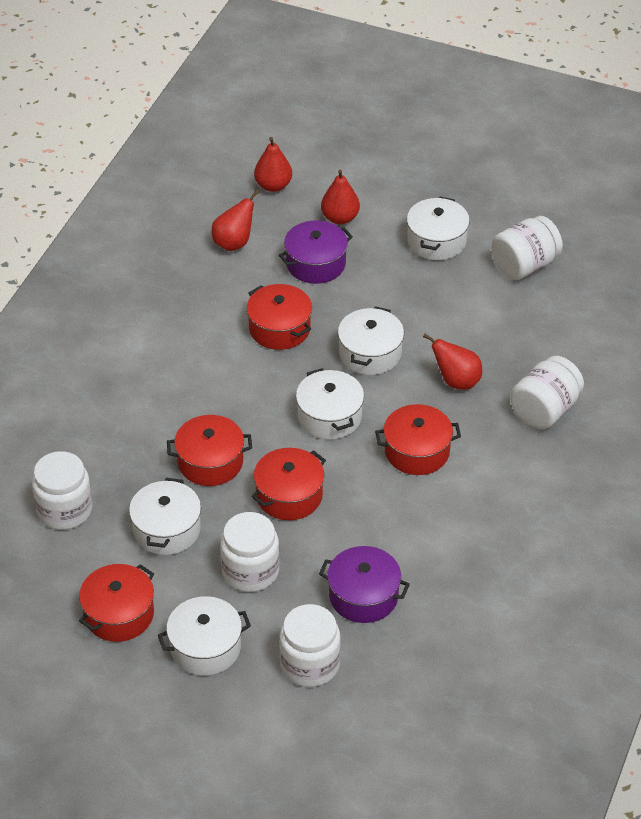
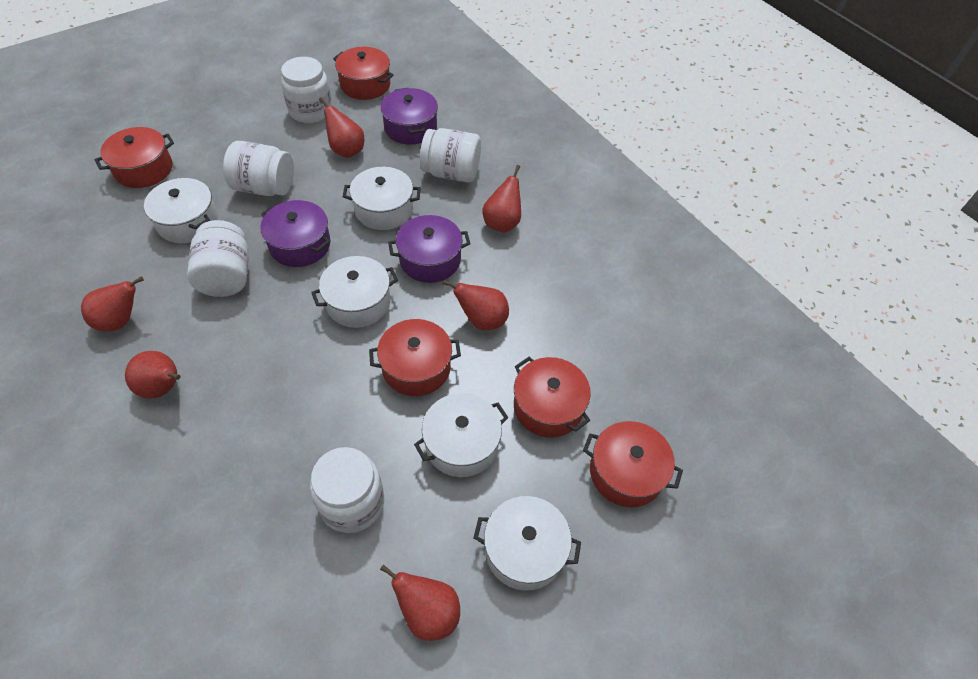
purple pot: 2 -> 3
red pear: 4 -> 6

